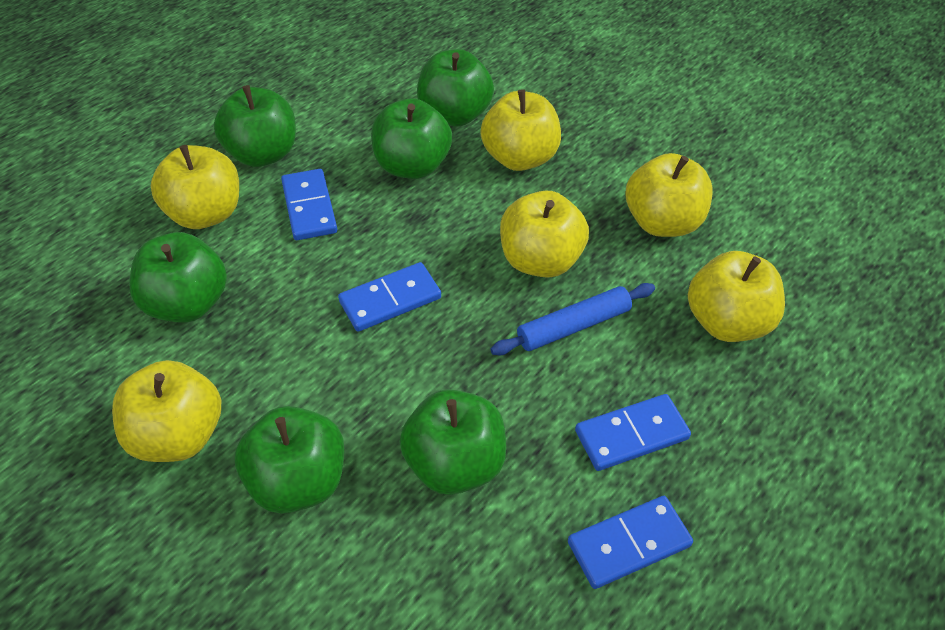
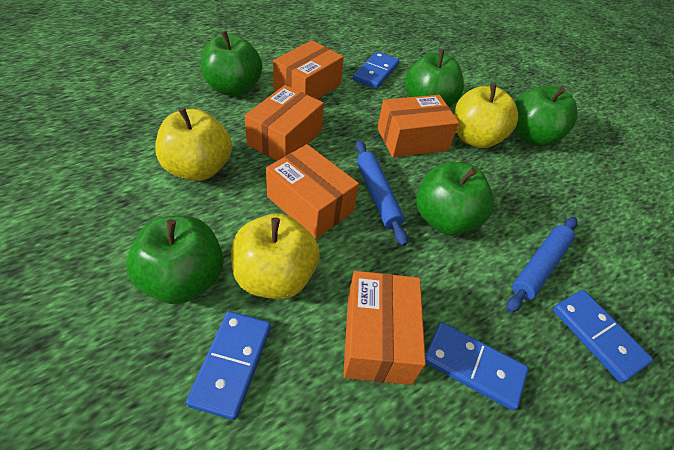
blue rolling pin: 1 -> 2
green apple: 6 -> 5
orange box: 0 -> 5
yellow apple: 6 -> 3

